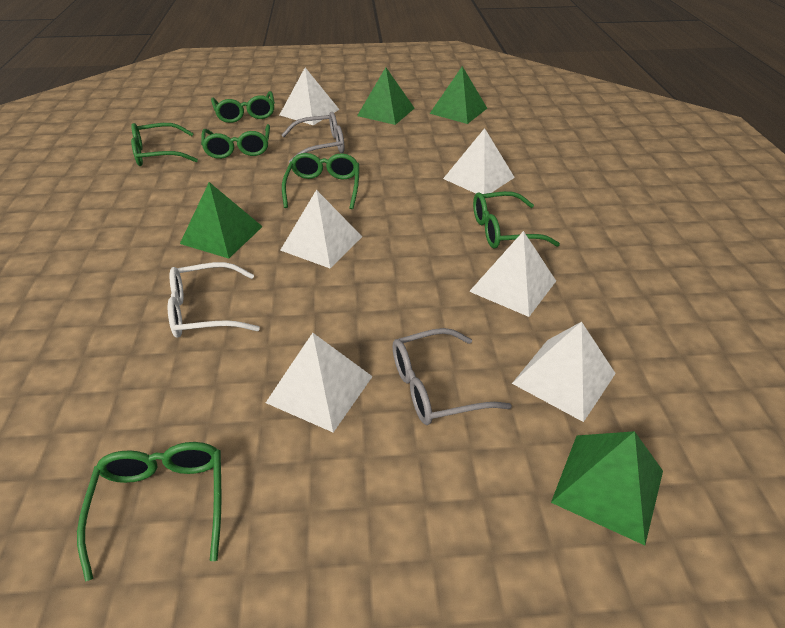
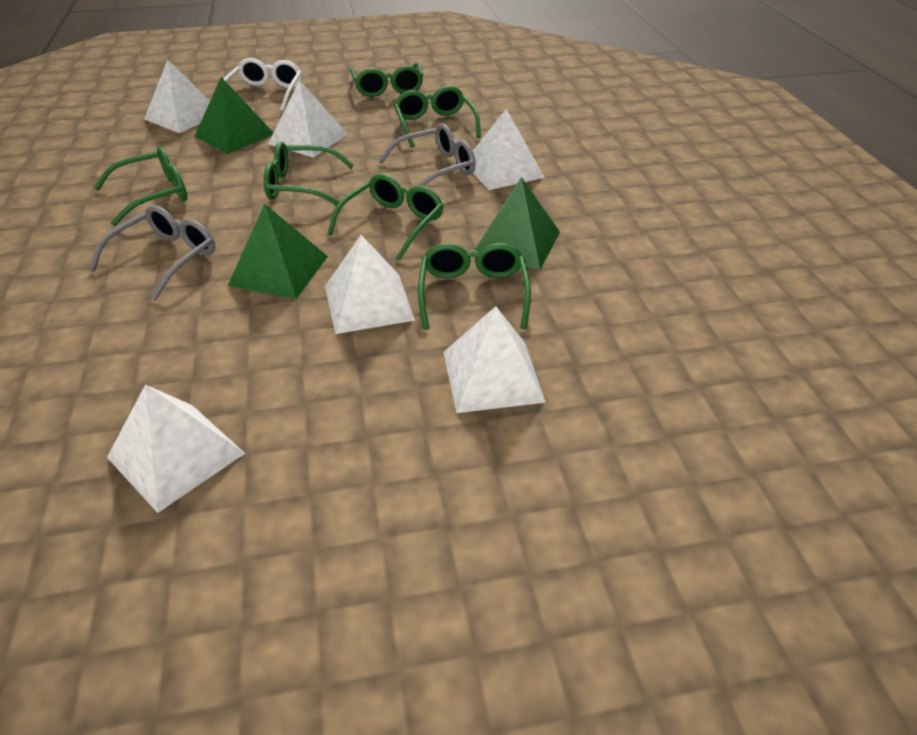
green pyramid: 4 -> 3

